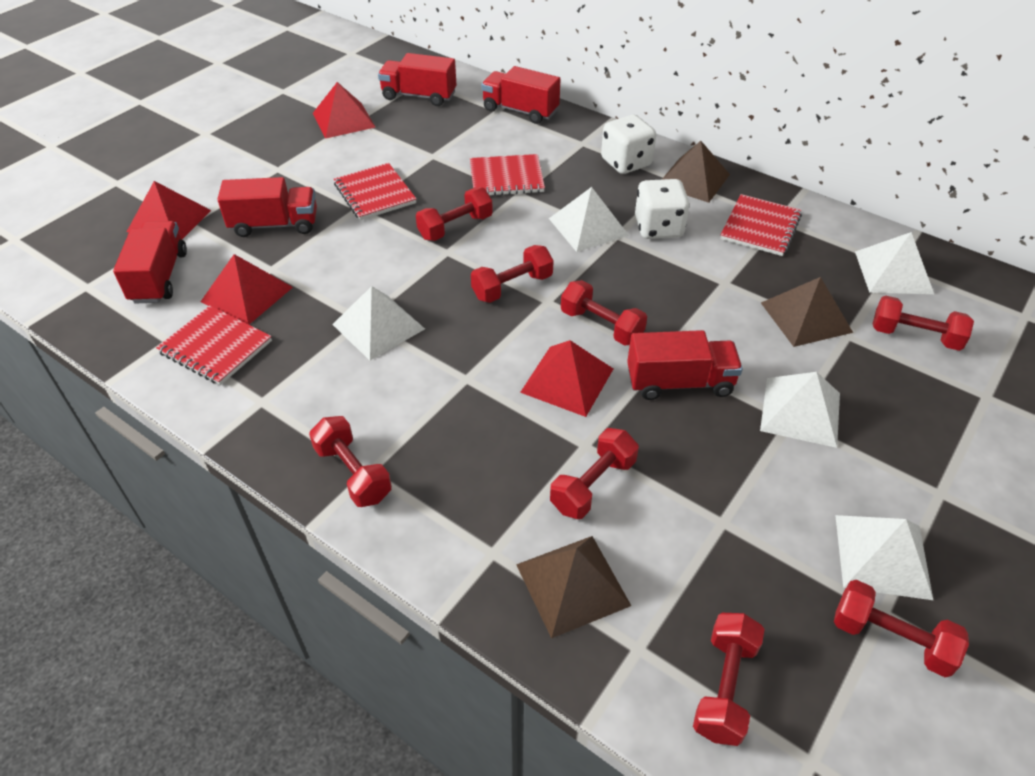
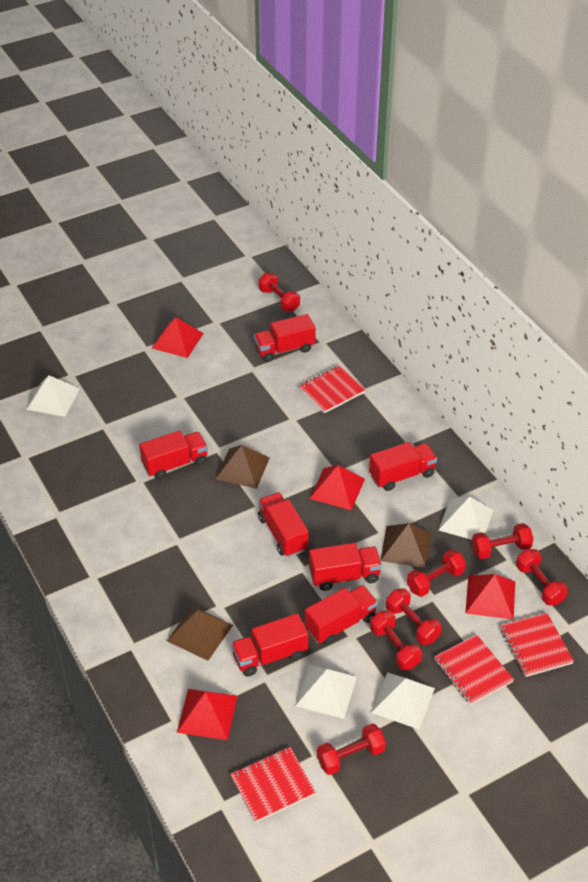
red dumbbell: 8 -> 7
red truck: 5 -> 7
white dice: 2 -> 0
white pyramid: 5 -> 4

